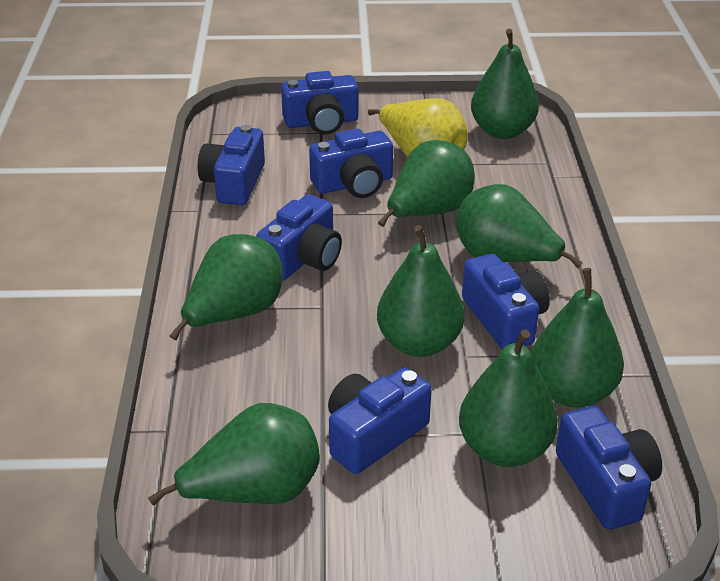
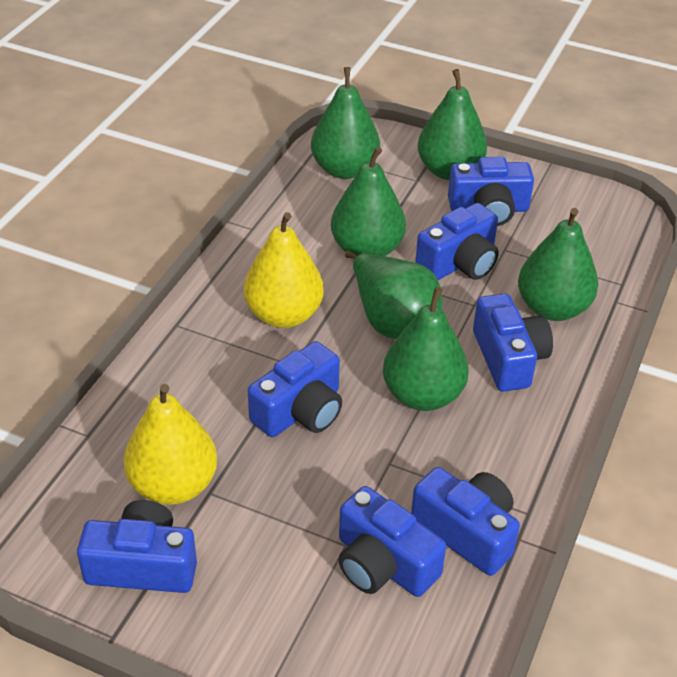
green pear: 8 -> 6
yellow pear: 1 -> 2

